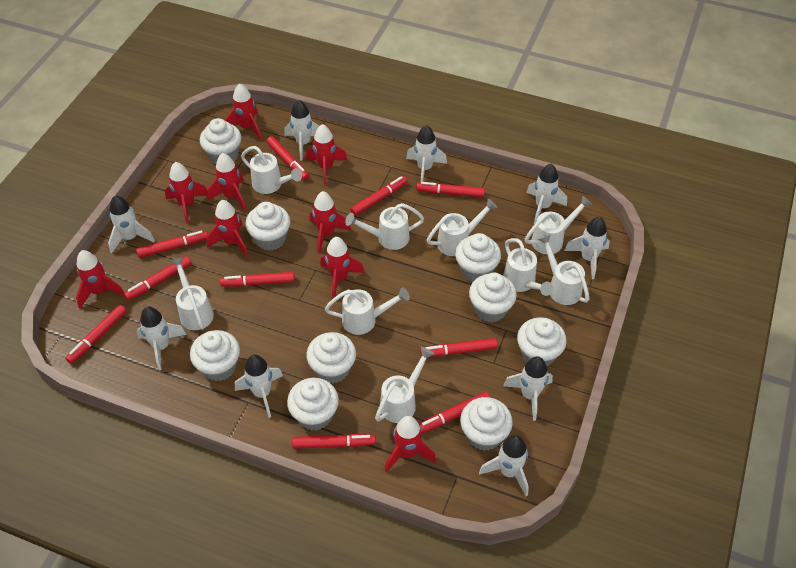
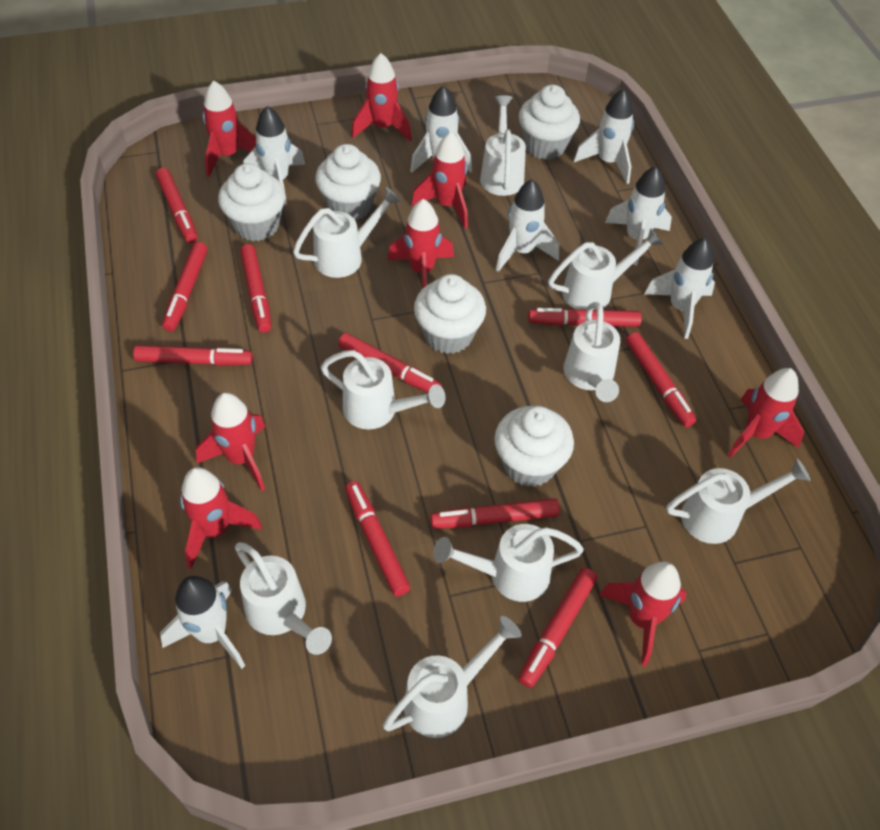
red rocket: 9 -> 8
white cupcake: 9 -> 5
white rocket: 9 -> 7

